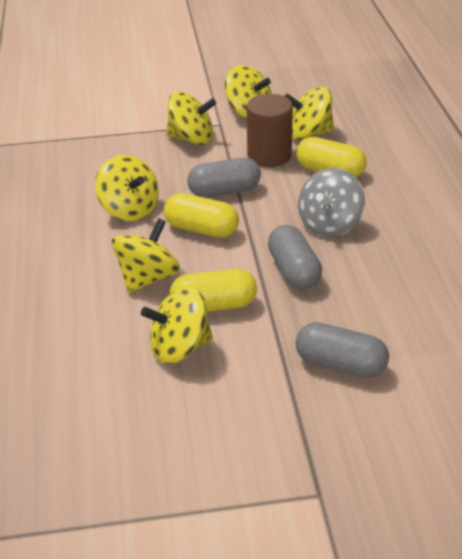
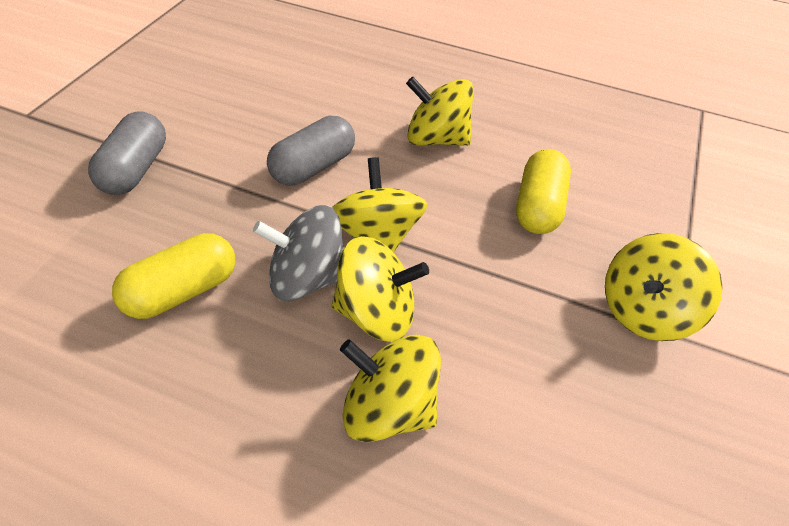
brown cylinder: 1 -> 0
grey capsule: 3 -> 2
yellow capsule: 3 -> 2
yellow spinning top: 6 -> 5

